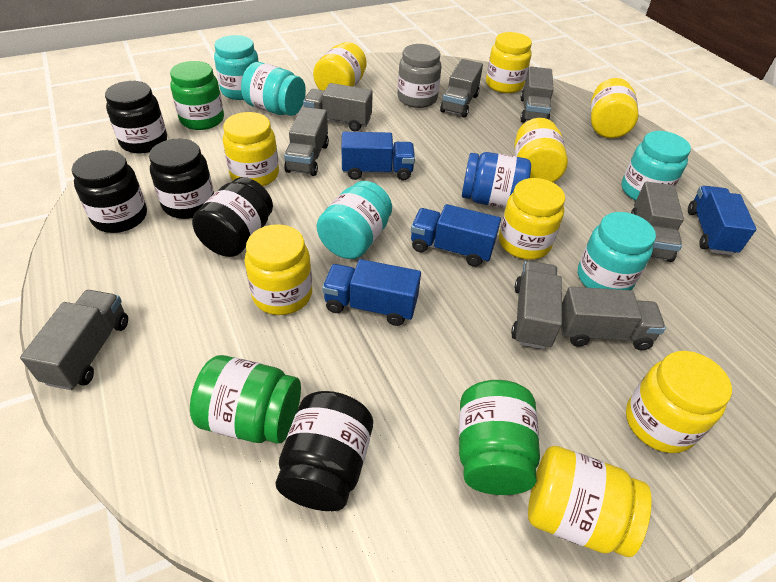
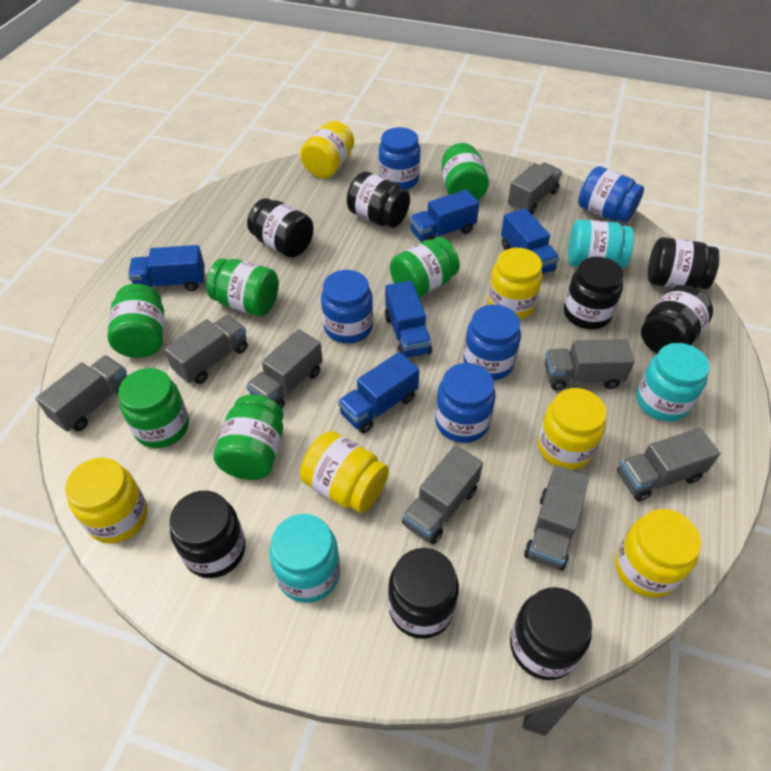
black jar: 5 -> 8
blue jar: 1 -> 5
blue truck: 4 -> 5
green jar: 3 -> 6
grey jar: 1 -> 0
turquoise jar: 5 -> 3
yellow jar: 9 -> 6

